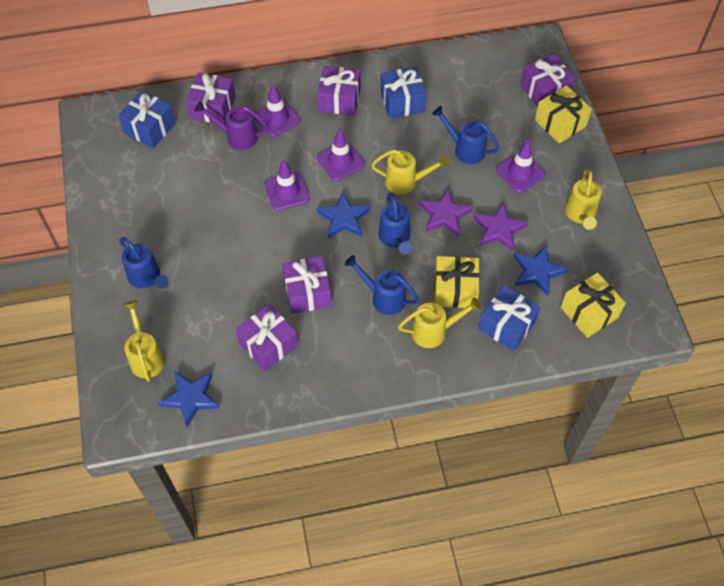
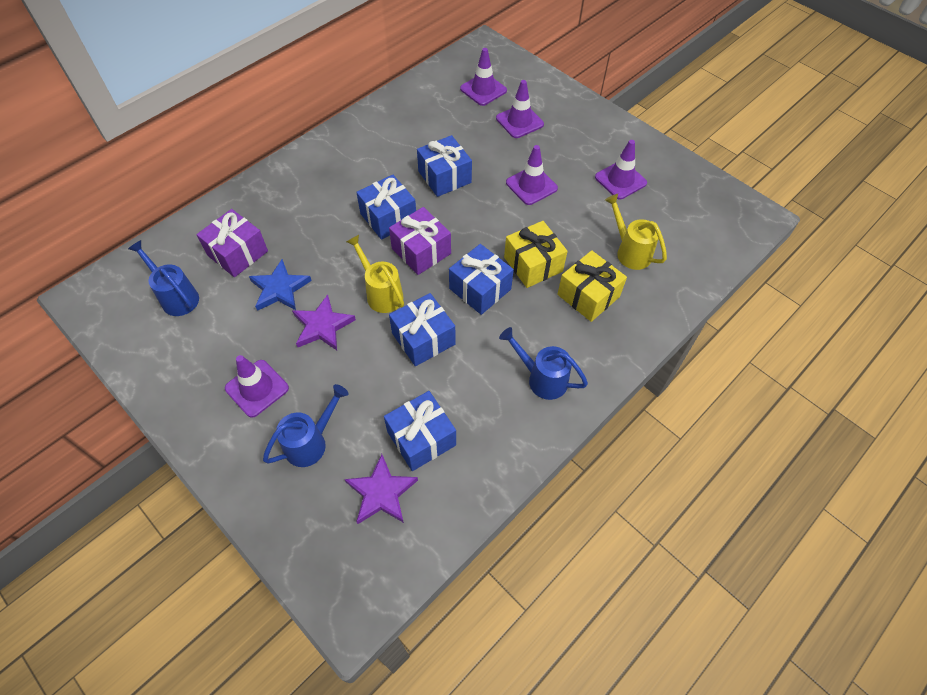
blue gift: 3 -> 5
blue star: 3 -> 1
blue watering can: 4 -> 3
purple gift: 5 -> 2
purple traffic cone: 4 -> 5
purple watering can: 1 -> 0
yellow gift: 3 -> 2
yellow watering can: 4 -> 2

